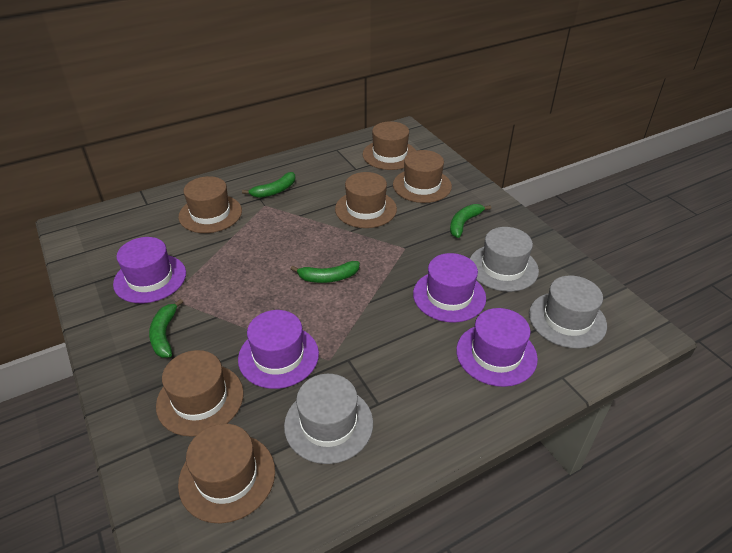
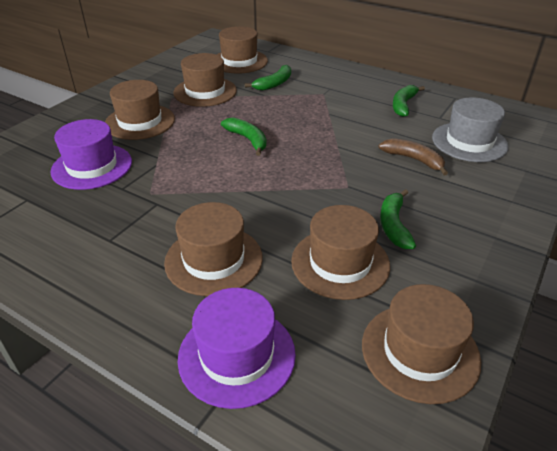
brown banana: 0 -> 1
grey hat: 3 -> 1
purple hat: 4 -> 2

